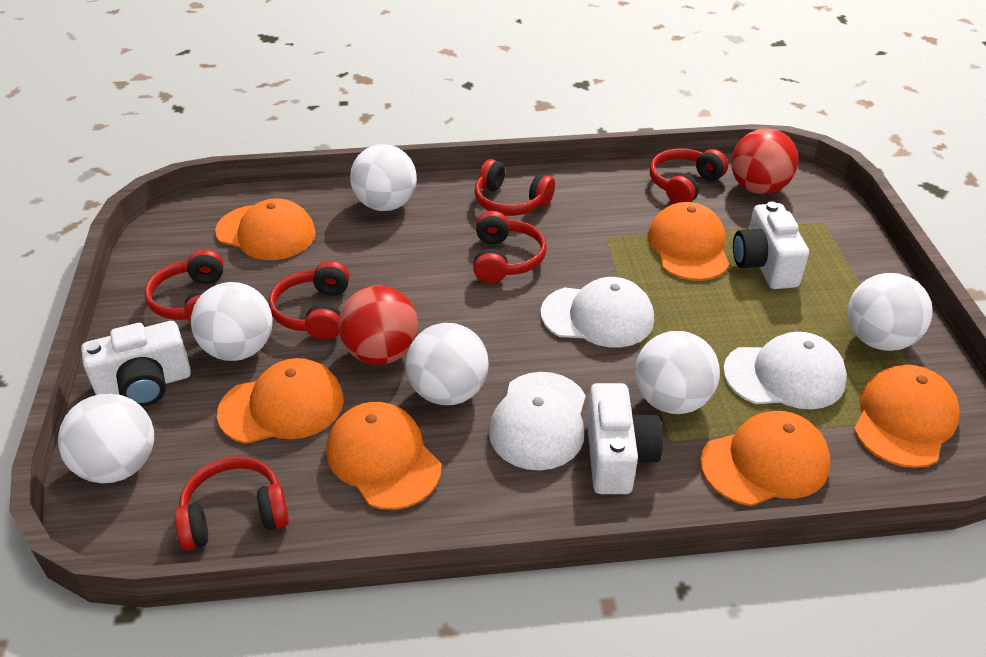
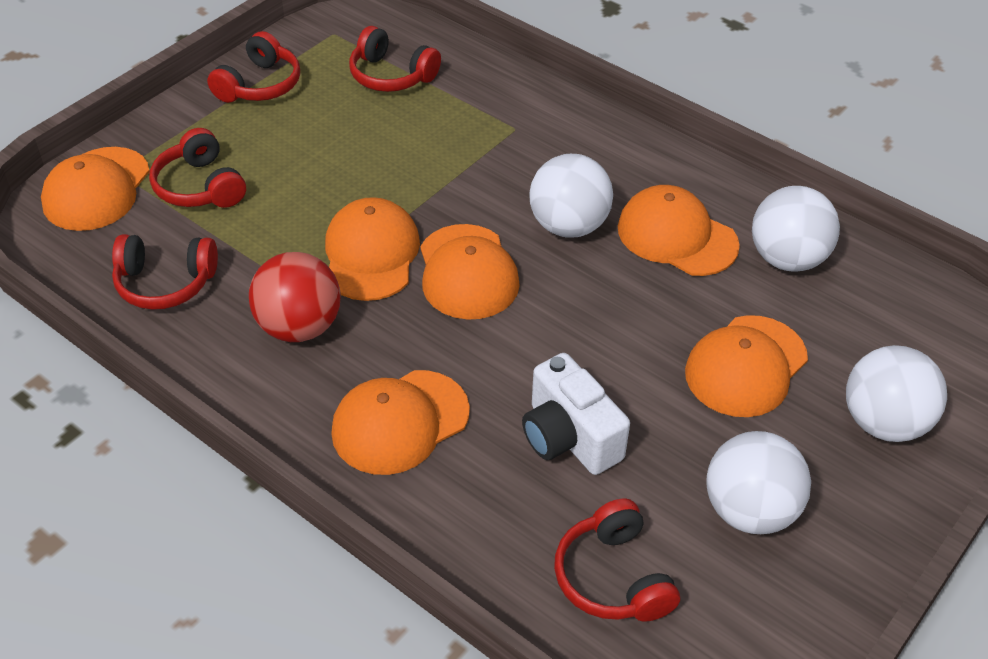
red ball: 2 -> 1
red headphones: 6 -> 5
white ball: 6 -> 4
white camera: 3 -> 1
white cap: 3 -> 0

